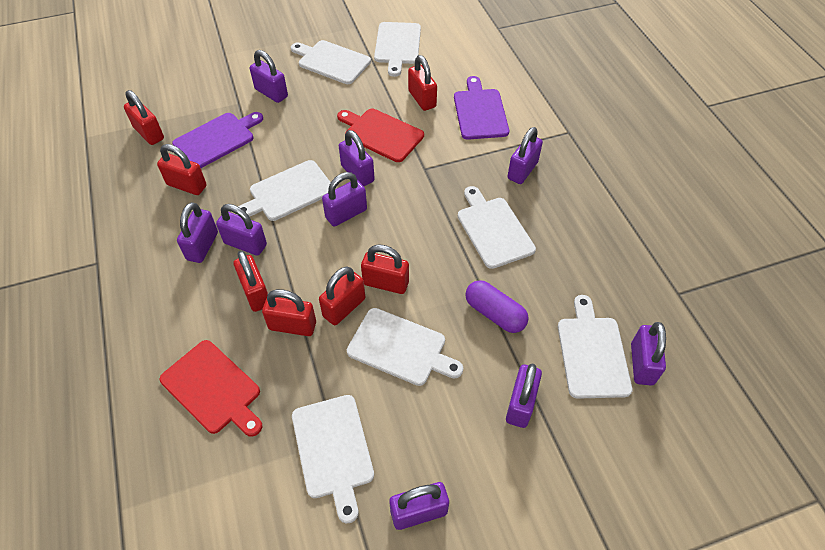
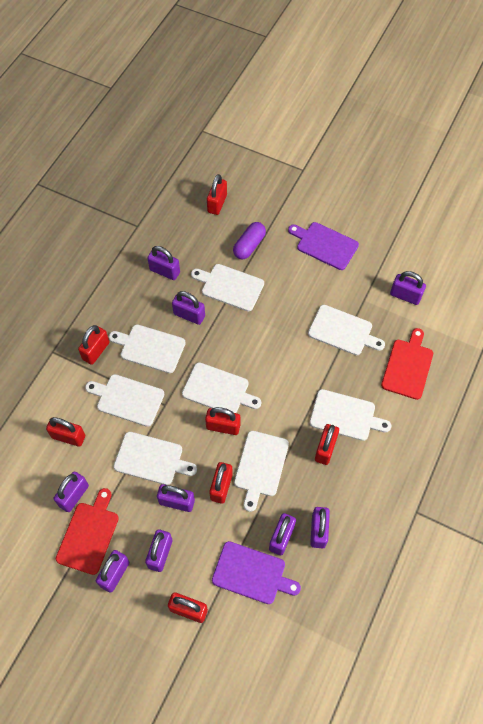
white cutting board: 7 -> 8

